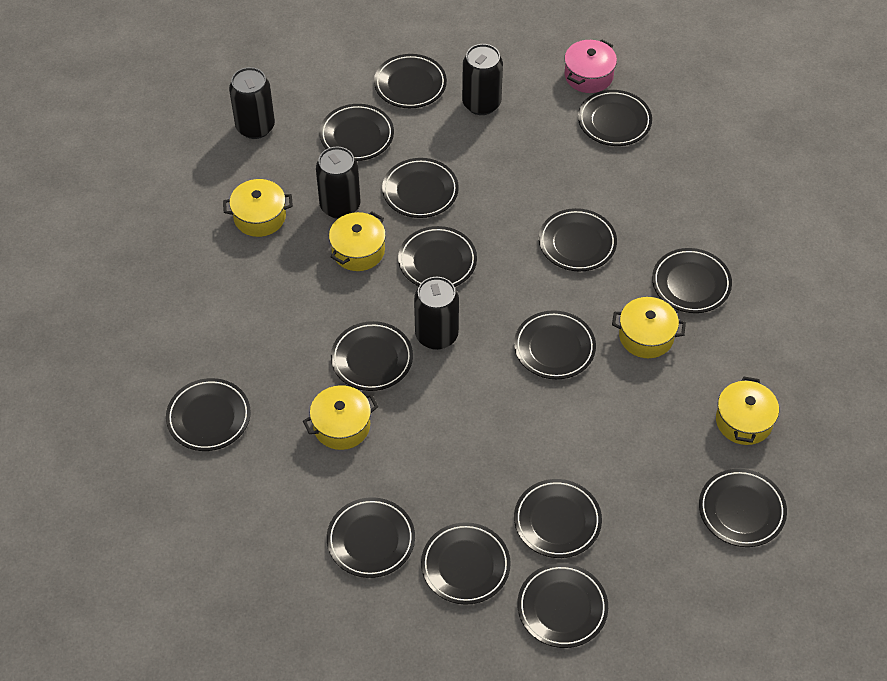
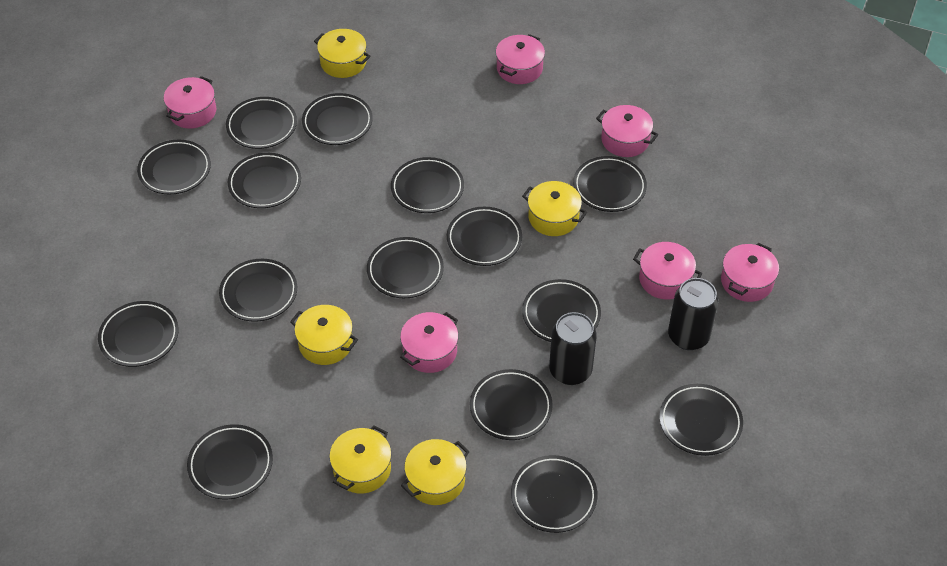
black can: 4 -> 2
pink pot: 1 -> 6

